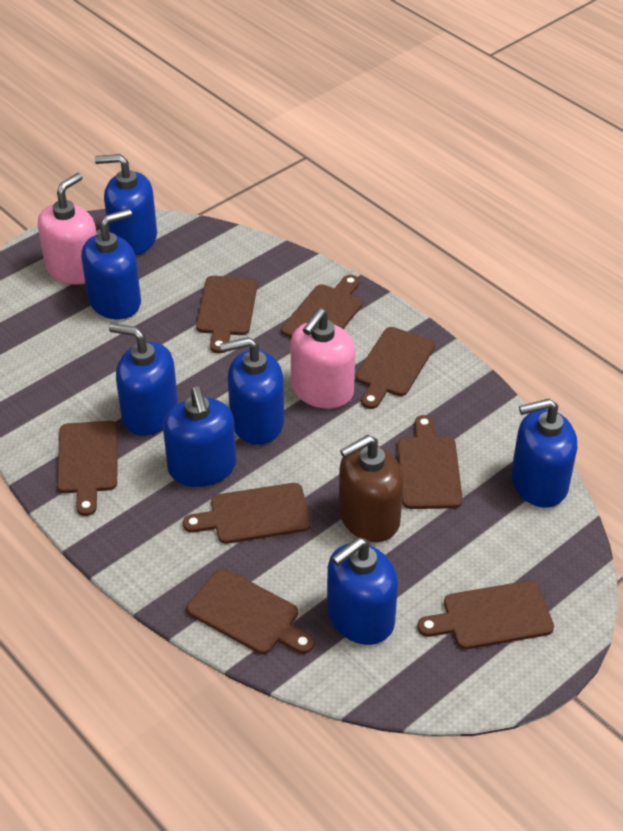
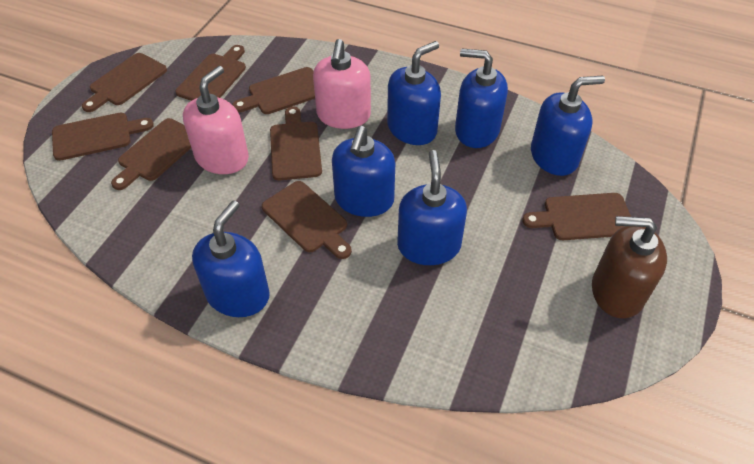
blue soap dispenser: 7 -> 6

